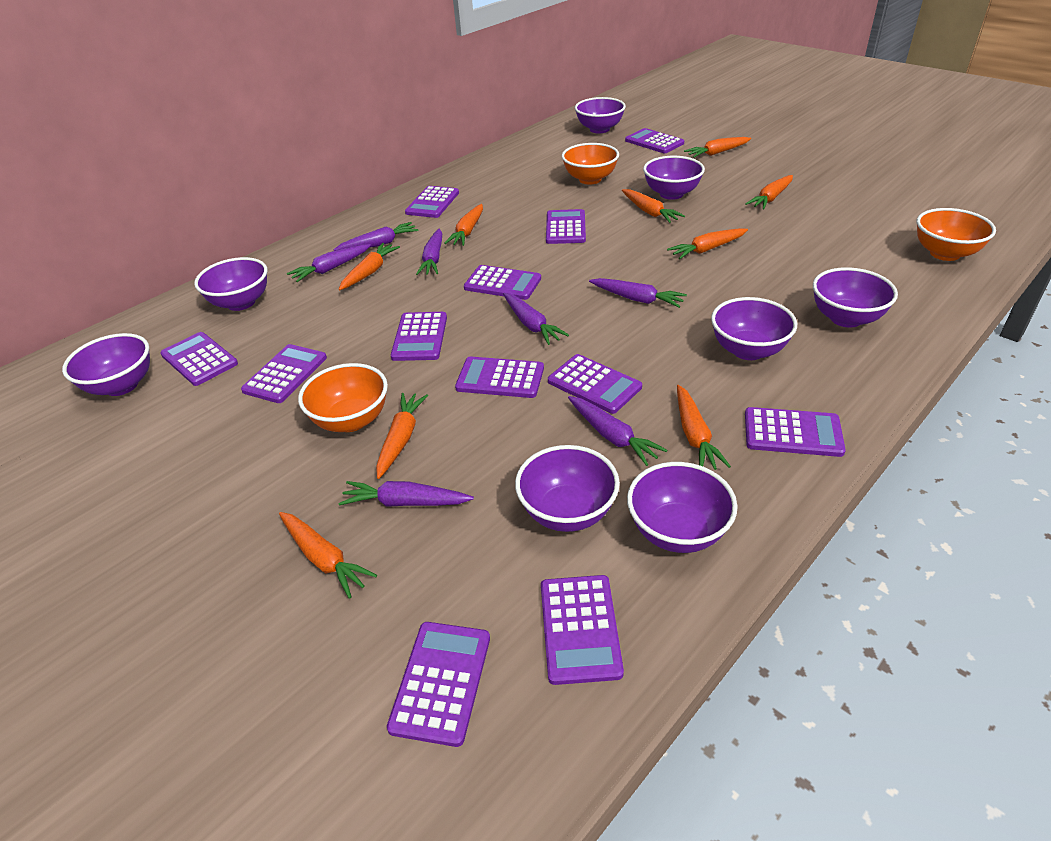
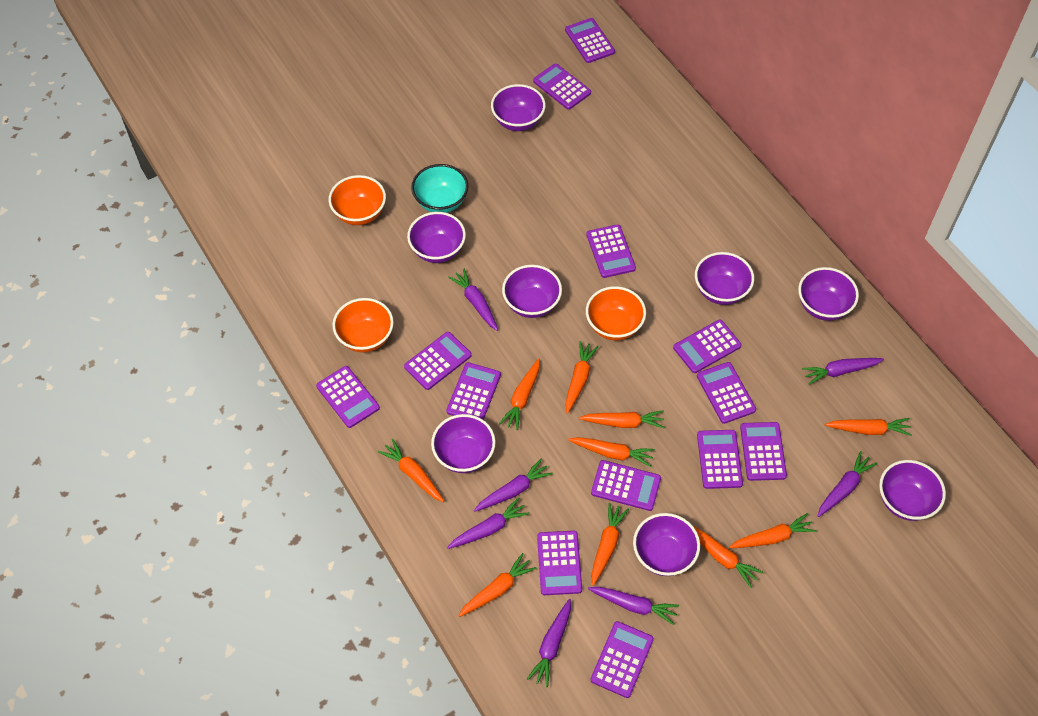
orange carrot: 9 -> 10
purple calculator: 12 -> 13
turquoise bowl: 0 -> 1

